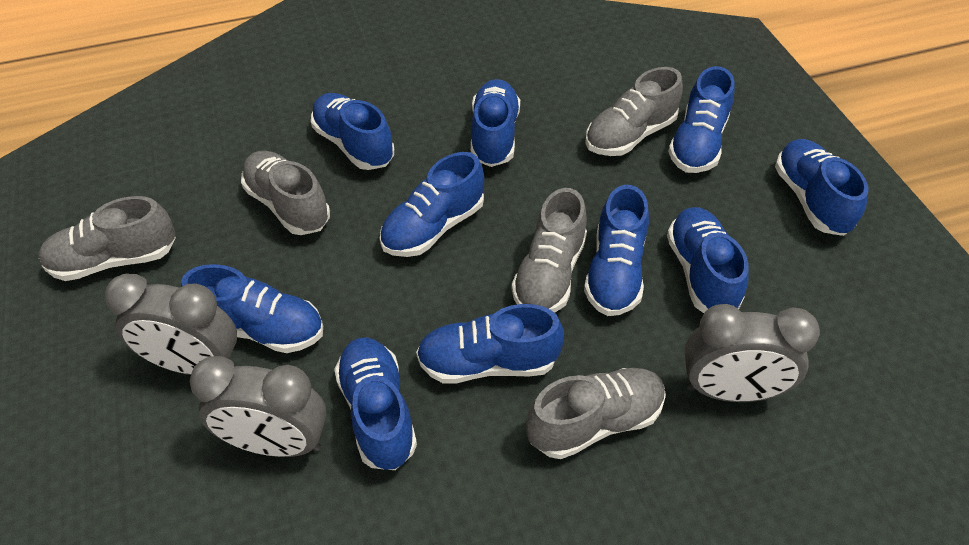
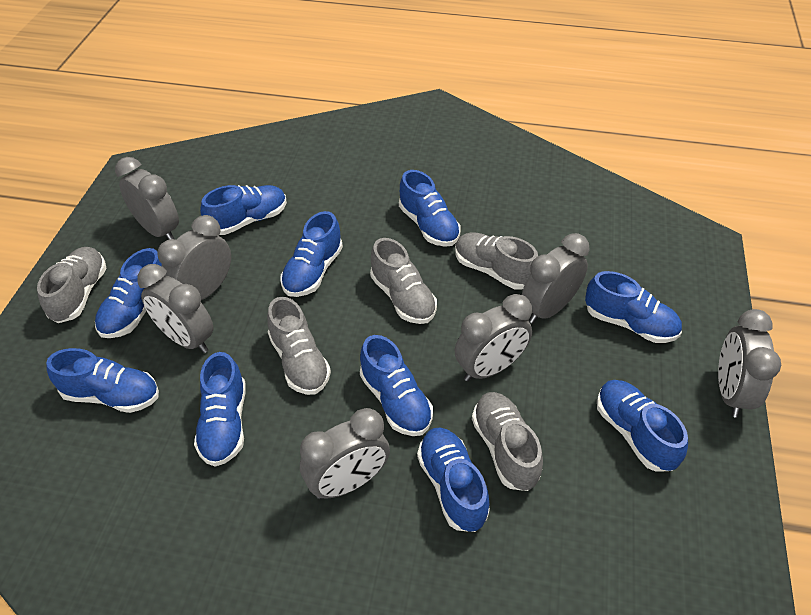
grey clock: 3 -> 7

